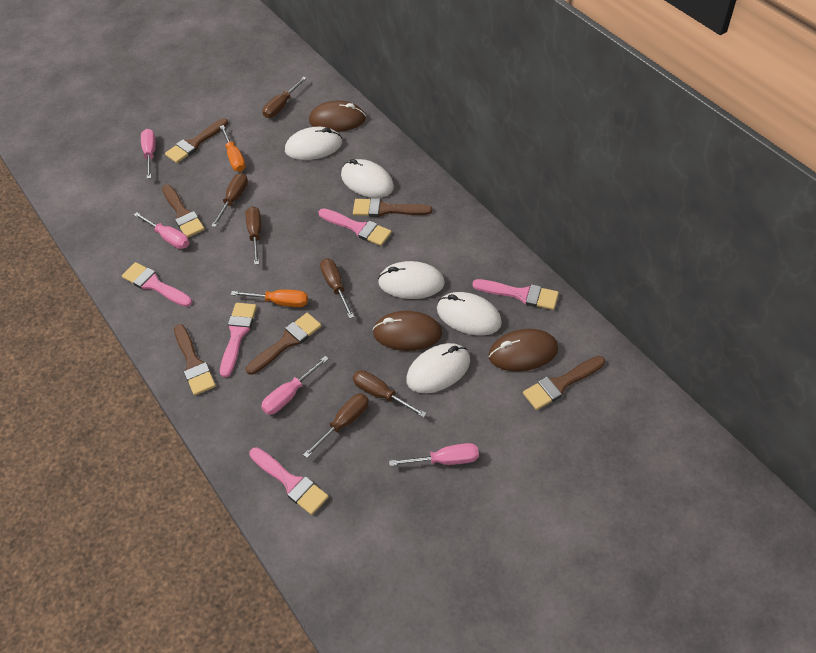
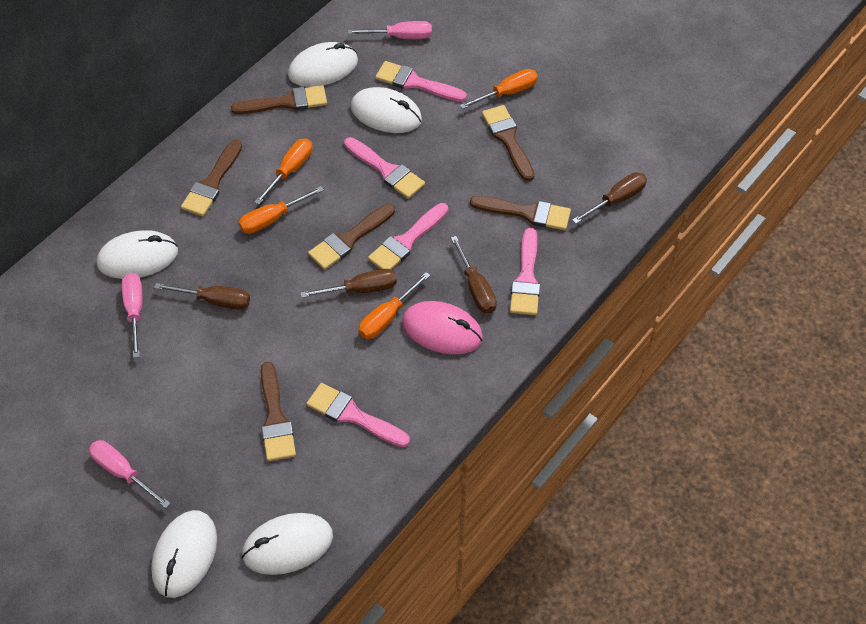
brown mouse: 3 -> 0
brown screwdriver: 6 -> 4
orange screwdriver: 2 -> 4
pink mouse: 0 -> 1
pink screwdriver: 4 -> 3

